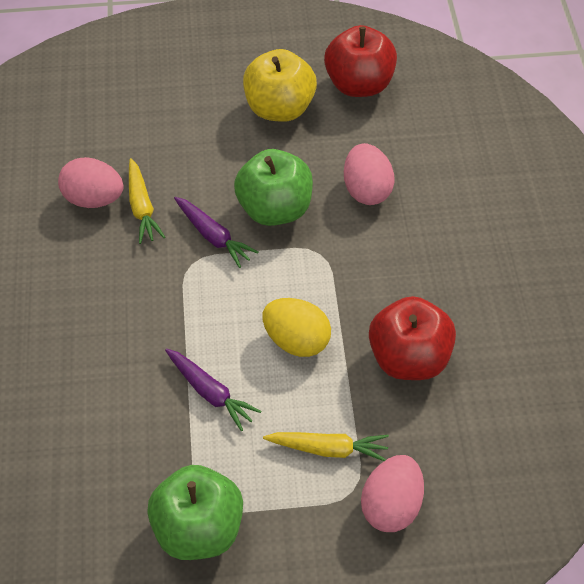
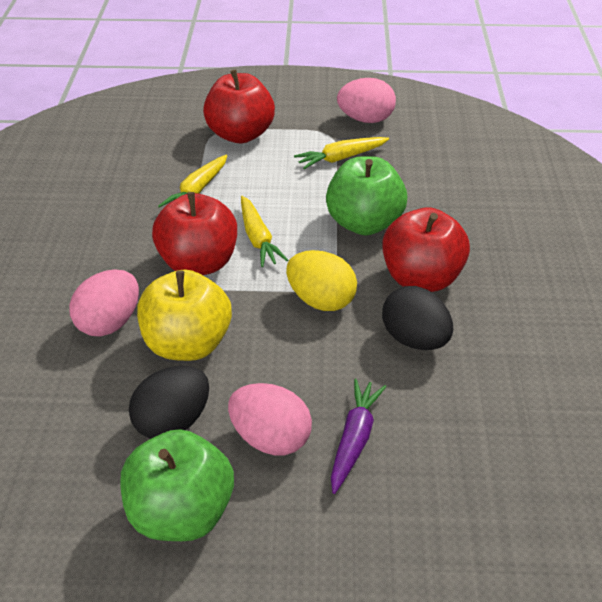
black egg: 0 -> 2
purple carrot: 2 -> 1
red apple: 2 -> 3
yellow carrot: 2 -> 3

